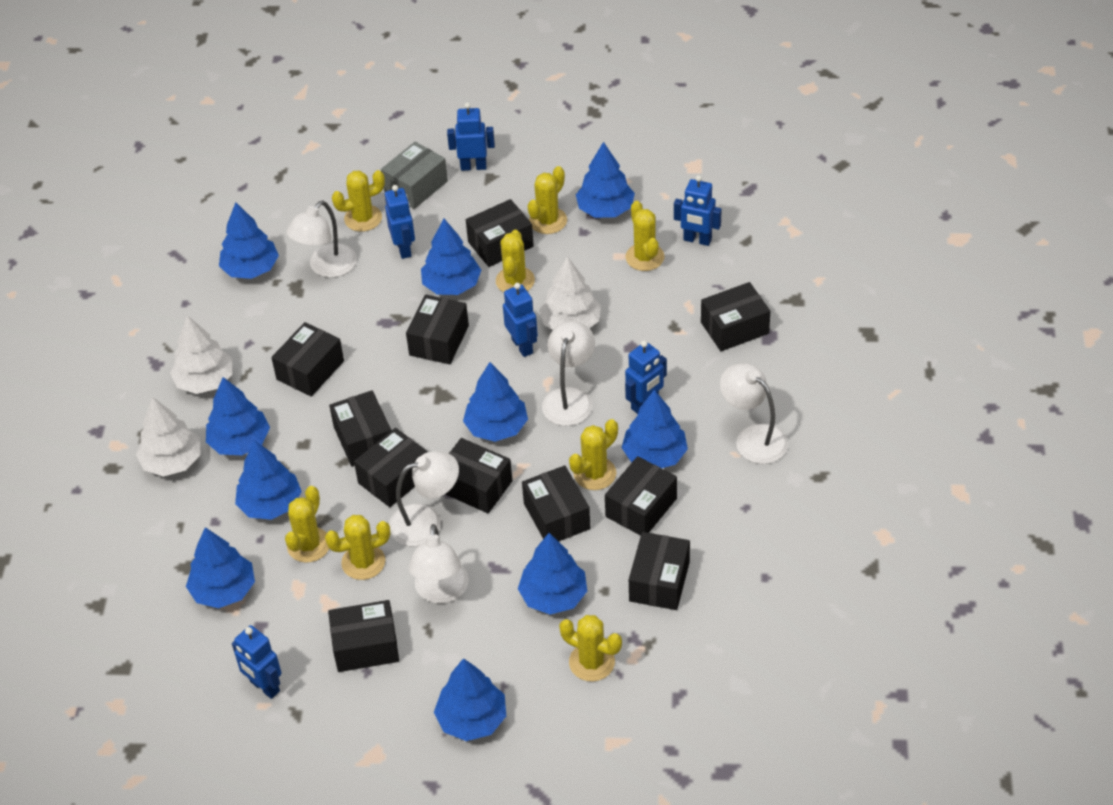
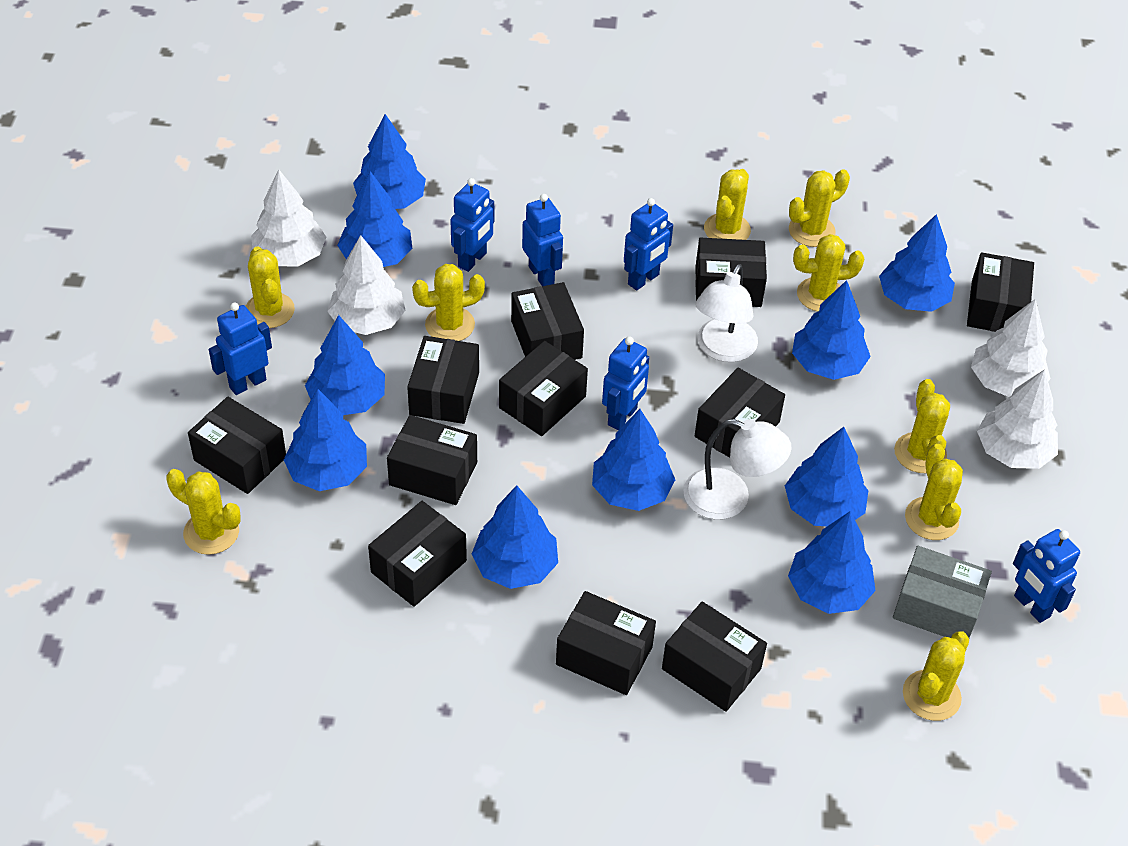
white lamp: 5 -> 2
white tree: 3 -> 4
yellow cactus: 8 -> 9

